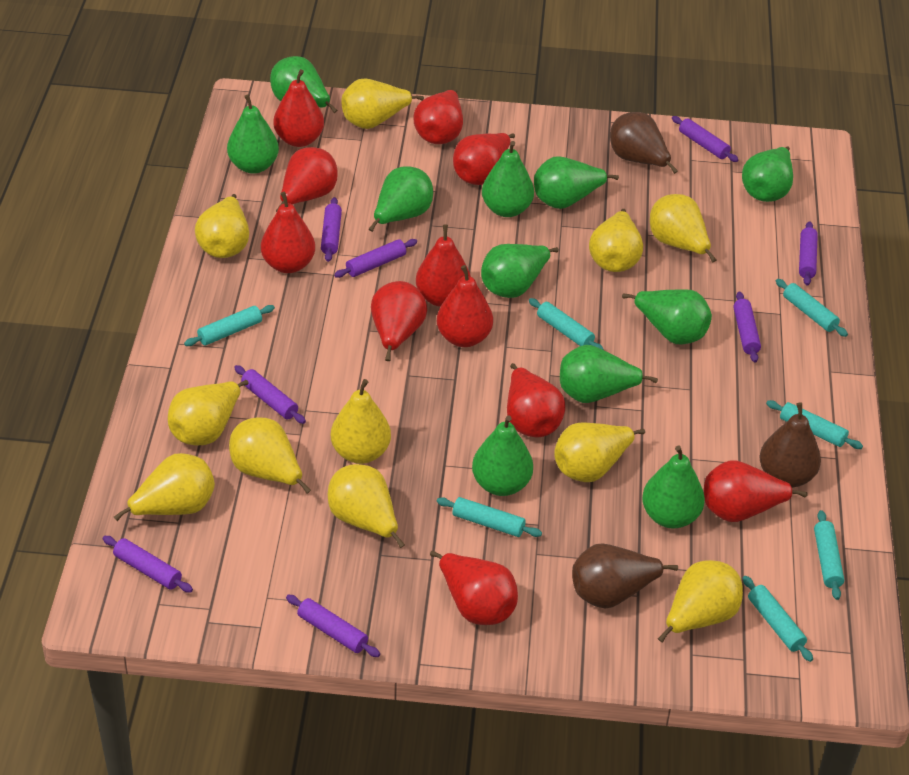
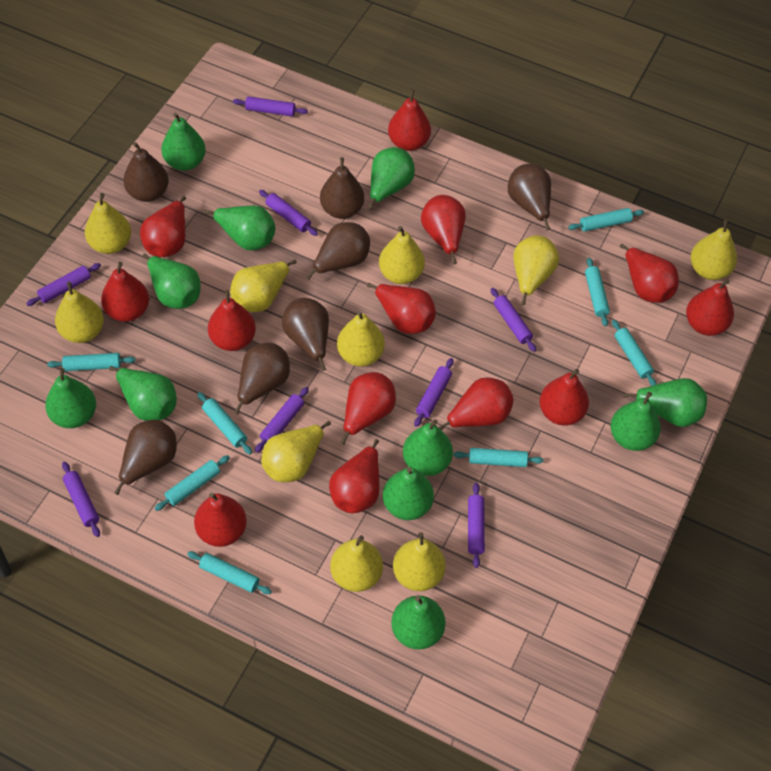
brown pear: 3 -> 7
red pear: 11 -> 13
turquoise rolling pin: 7 -> 8
yellow pear: 11 -> 10

